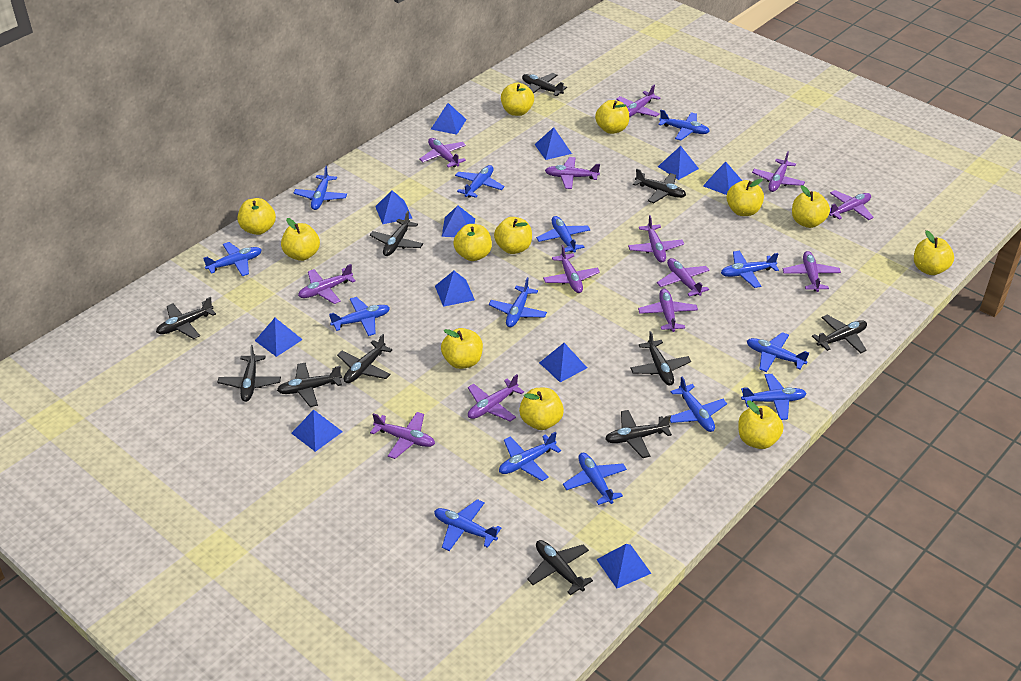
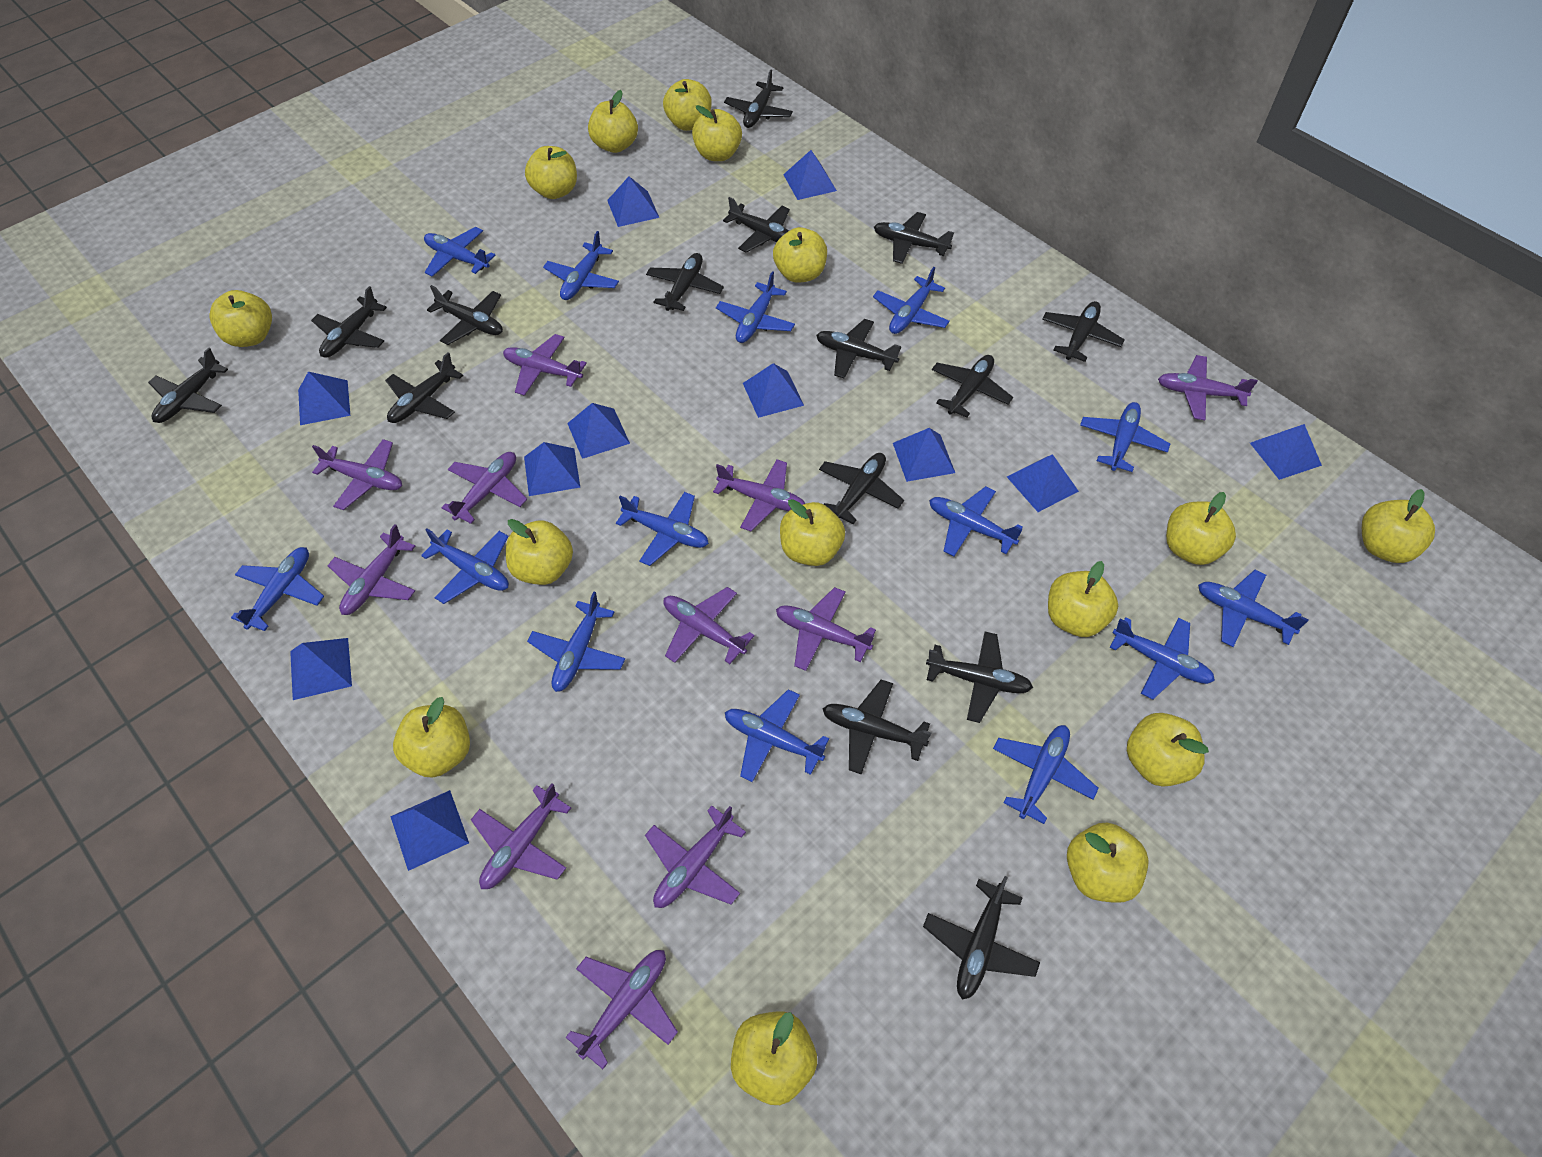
black plane: 11 -> 15
purple plane: 13 -> 11
yellow apple: 12 -> 15

